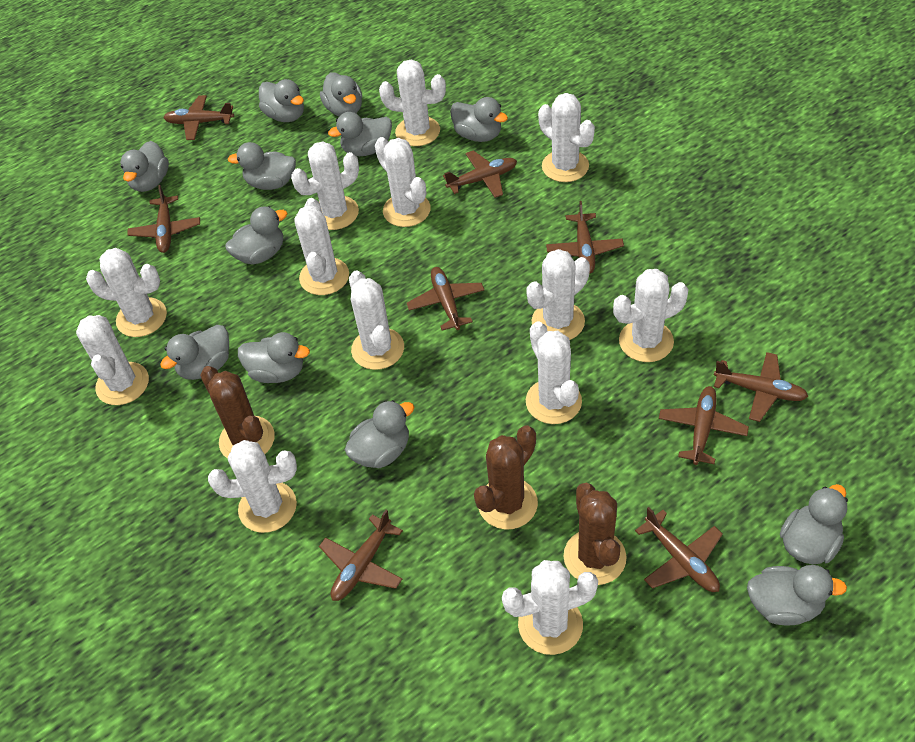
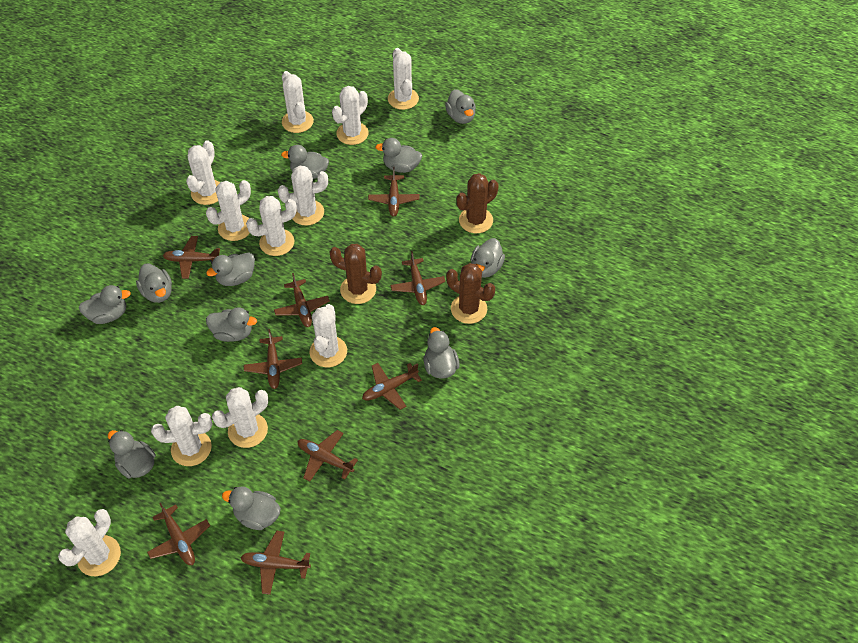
grey duck: 12 -> 11
white cactus: 13 -> 11

